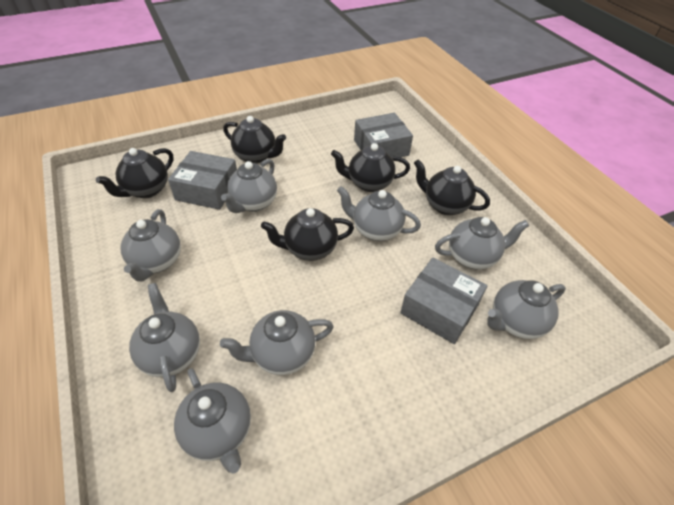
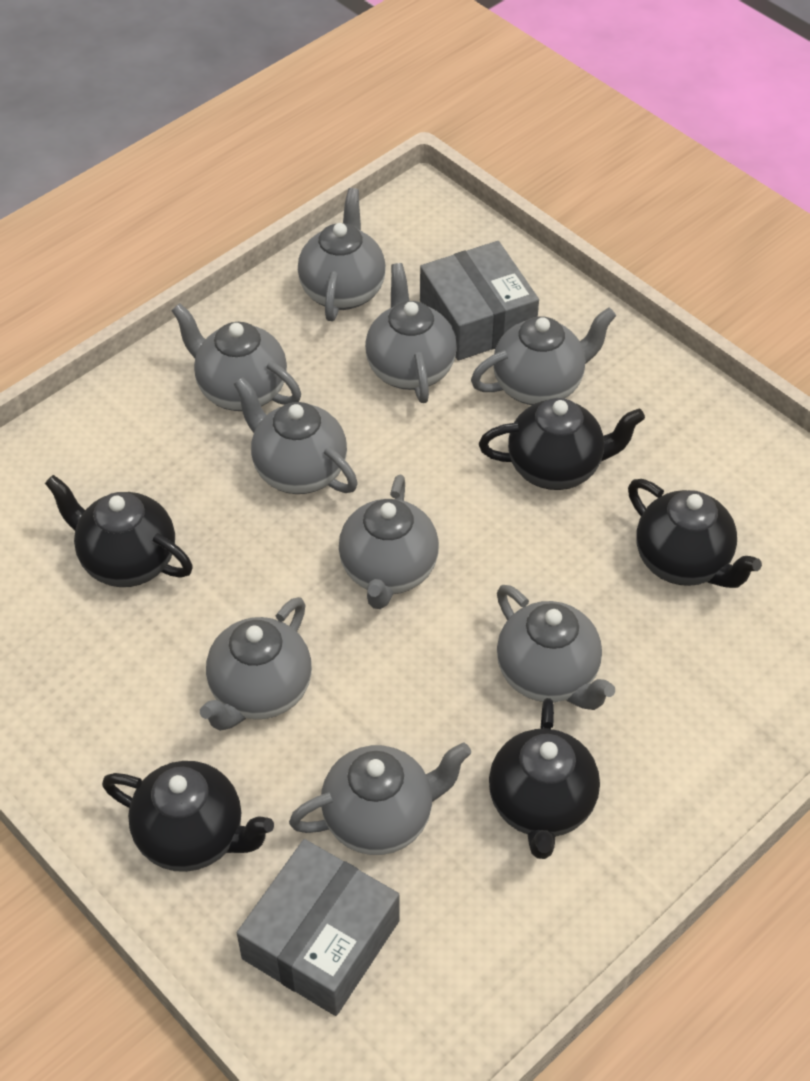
grey box: 3 -> 2
grey teapot: 8 -> 9

